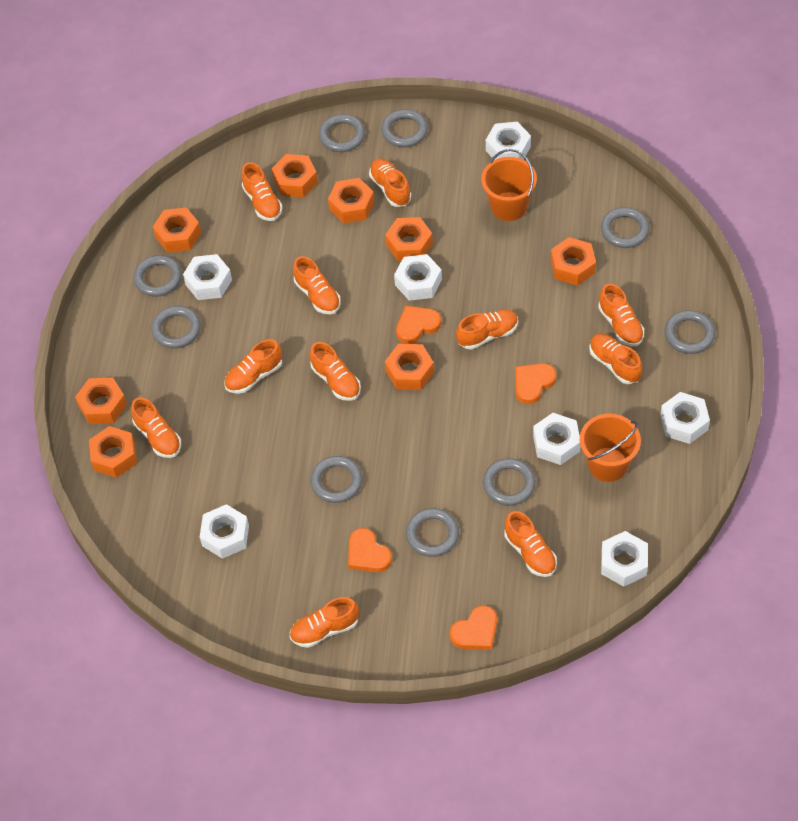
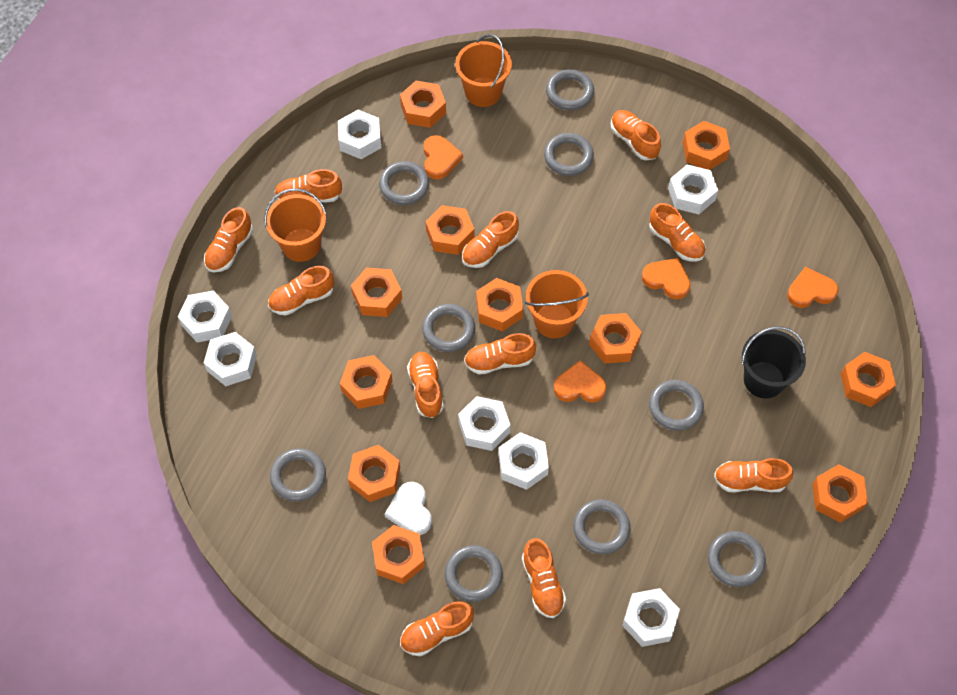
black bucket: 0 -> 1
orange bucket: 2 -> 3
orange nut: 8 -> 11
white heart: 0 -> 1

